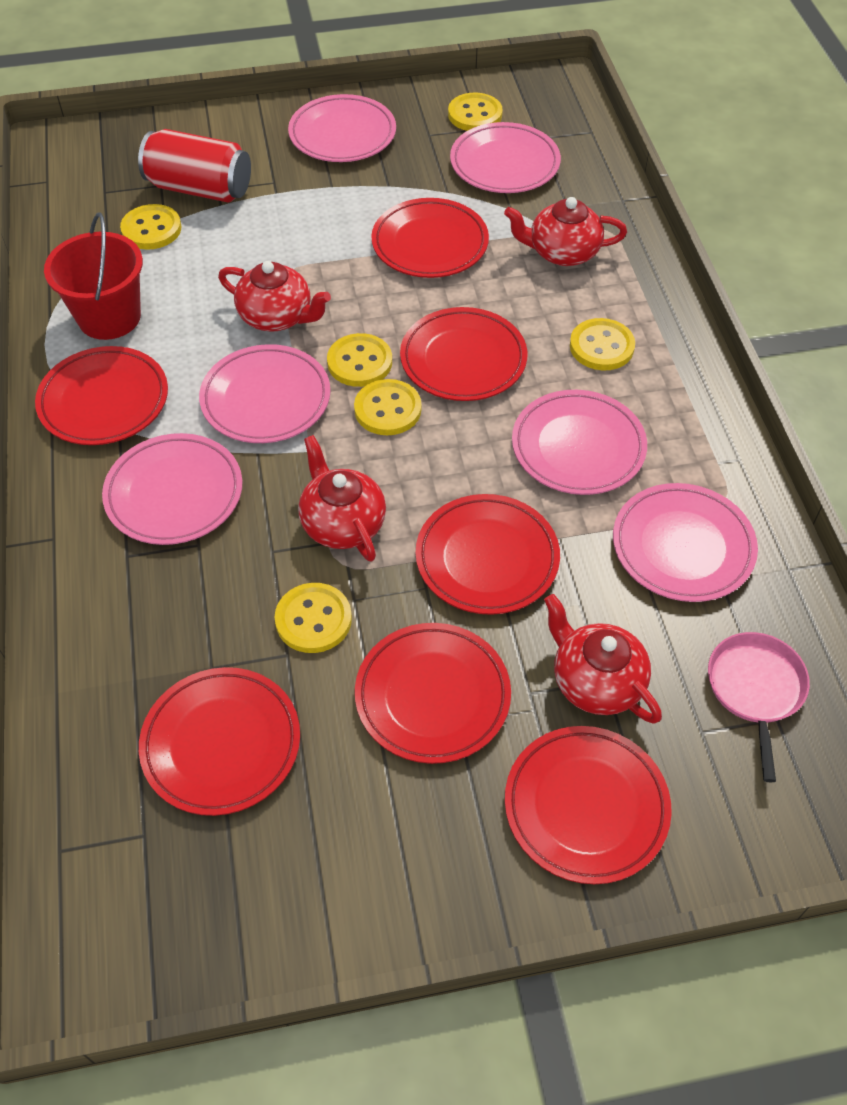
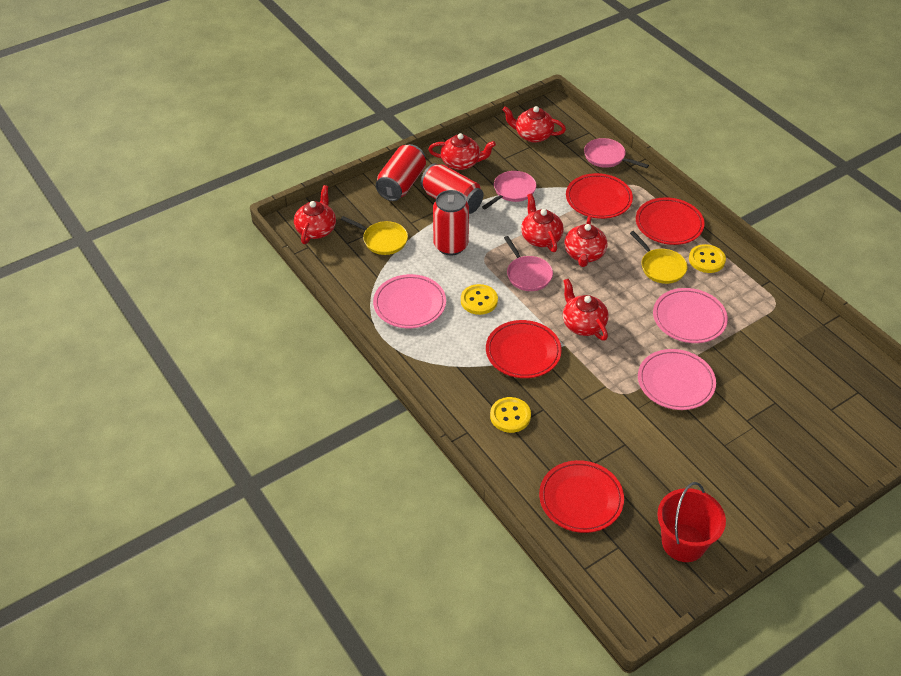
pink pan: 1 -> 3
pink plate: 6 -> 3
red can: 1 -> 3
red plate: 7 -> 4
red teapot: 4 -> 6
yellow button: 6 -> 3
yellow pan: 0 -> 2

